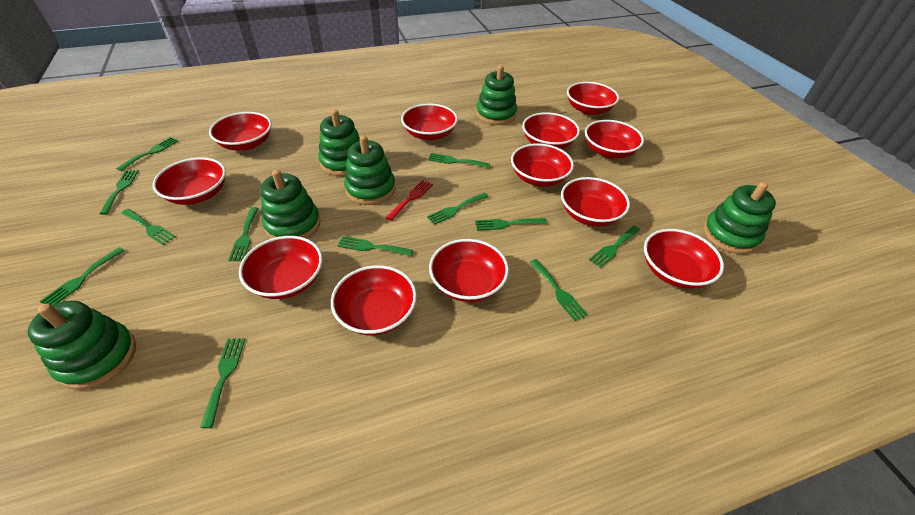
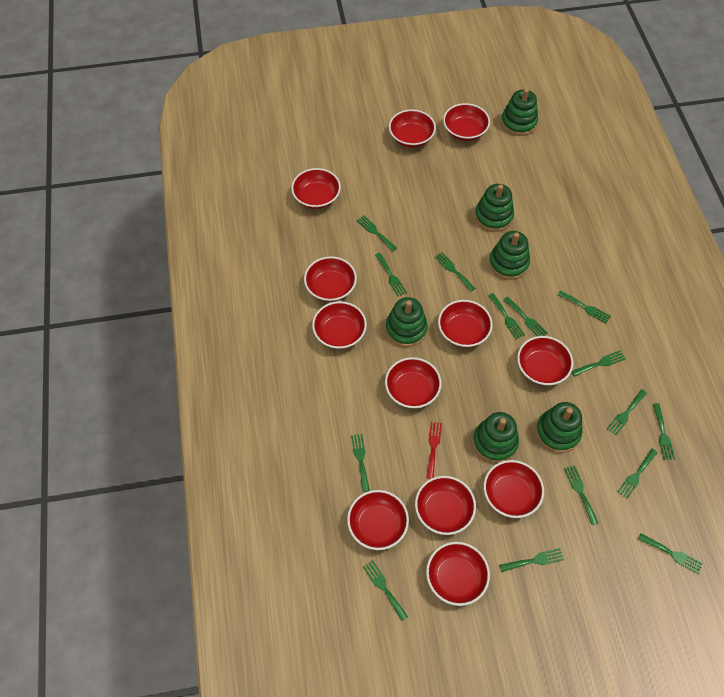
green fork: 12 -> 15

